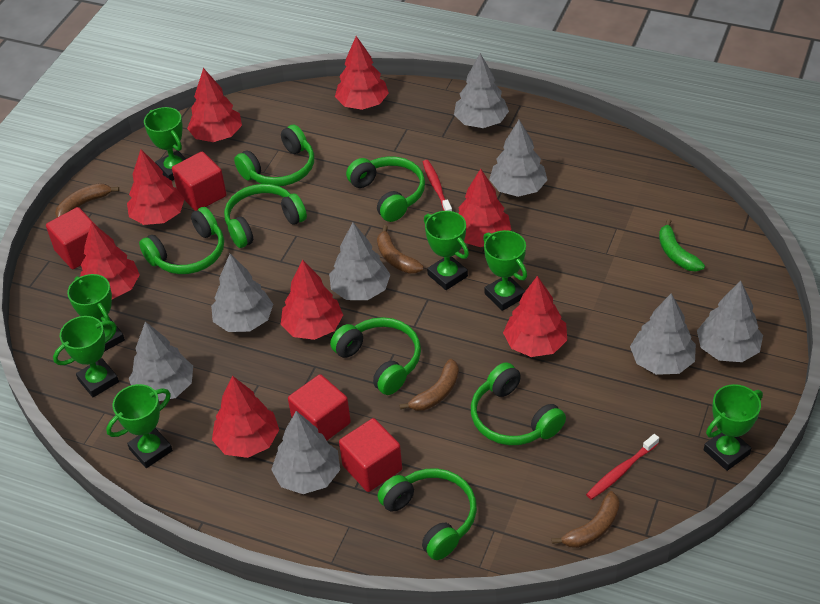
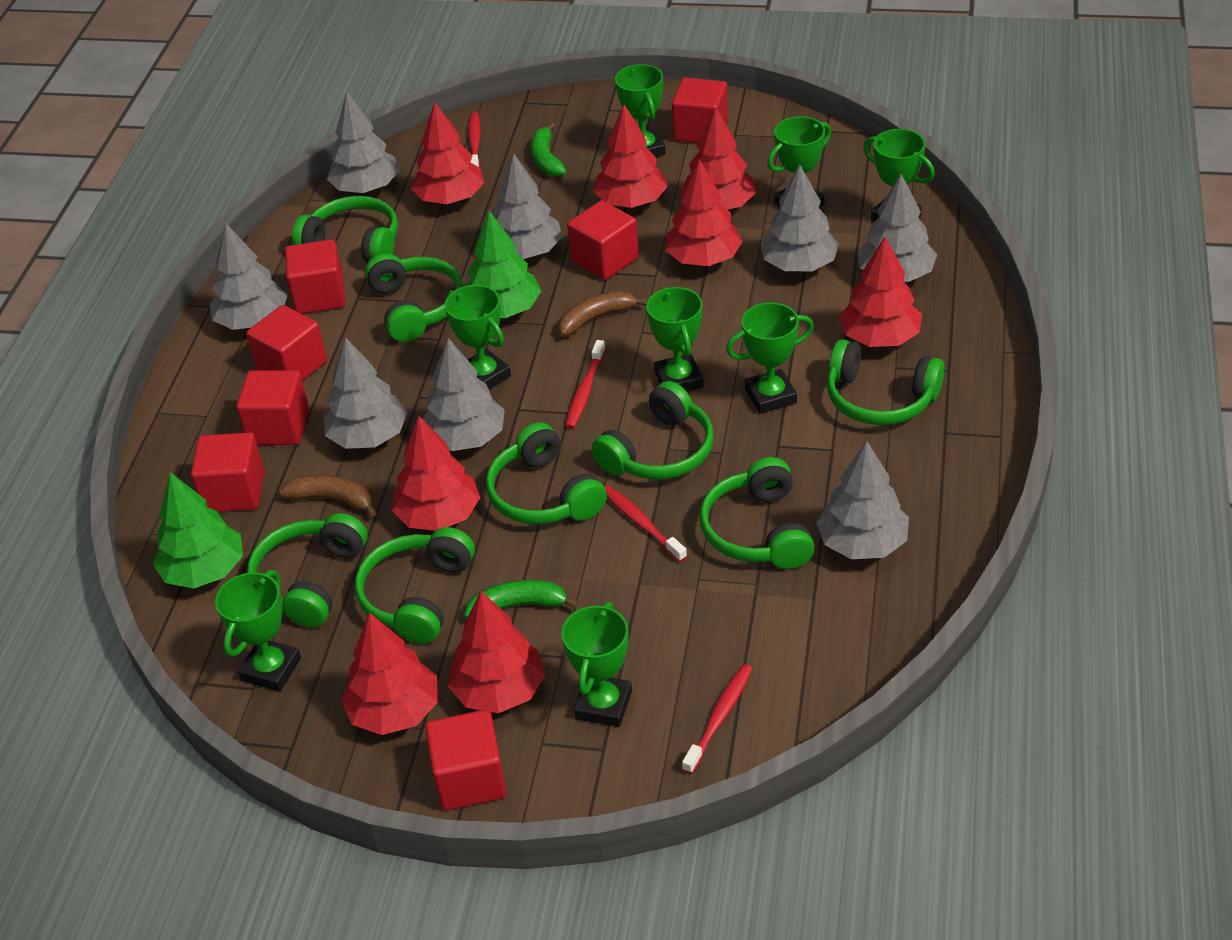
brown banana: 4 -> 2
green banana: 1 -> 2
green headphones: 7 -> 8
green tree: 0 -> 2
green trophy: 7 -> 8
red cube: 4 -> 7
red toothbrush: 2 -> 4

